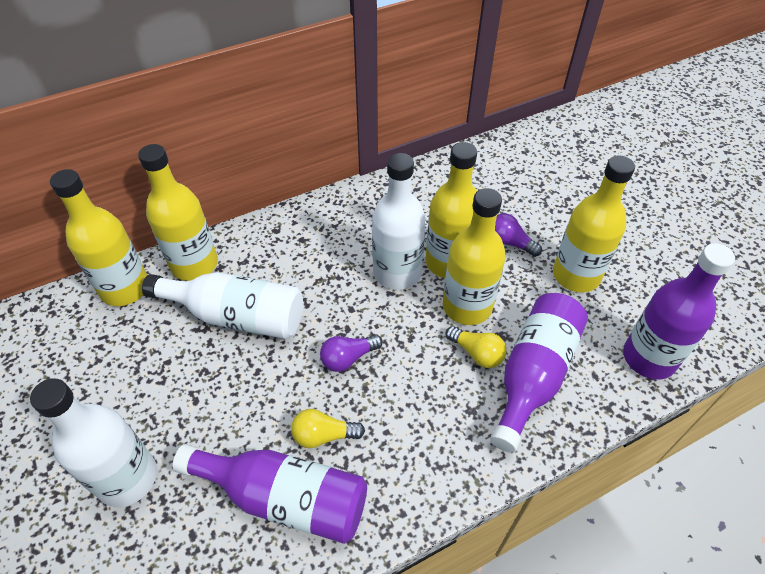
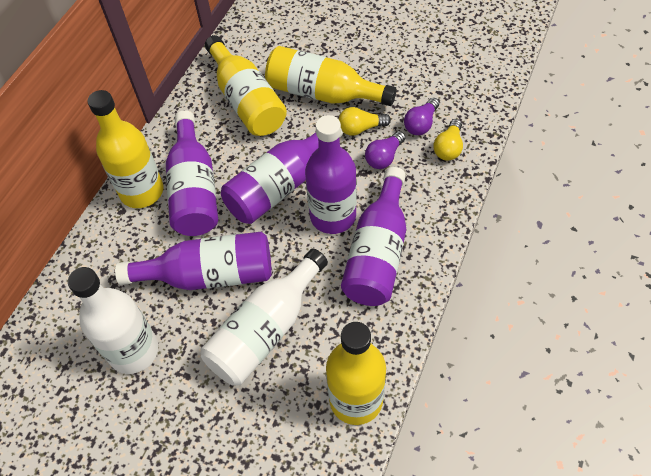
purple bottle: 3 -> 5
white bottle: 3 -> 2
yellow bottle: 5 -> 4

